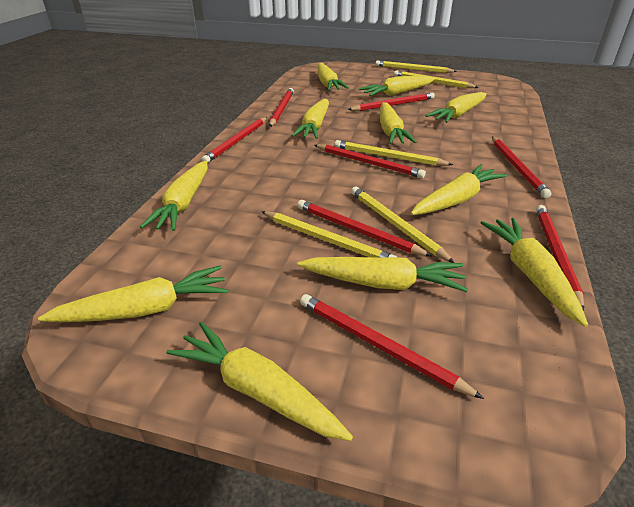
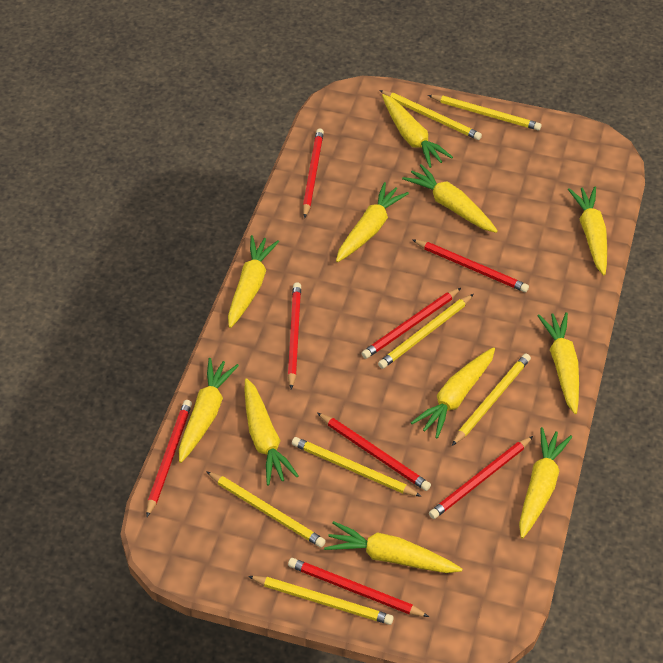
yellow pencil: 5 -> 7

